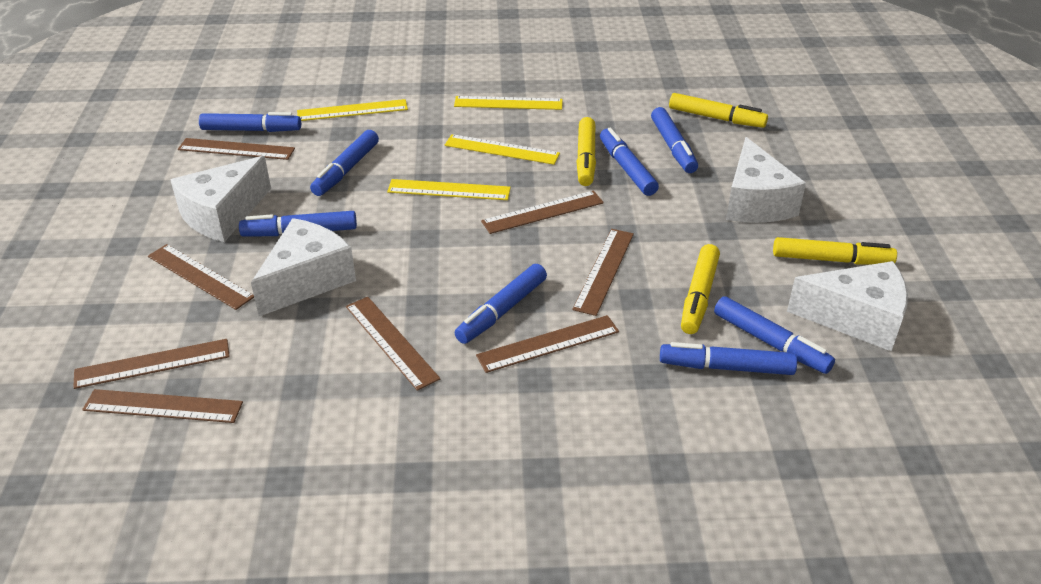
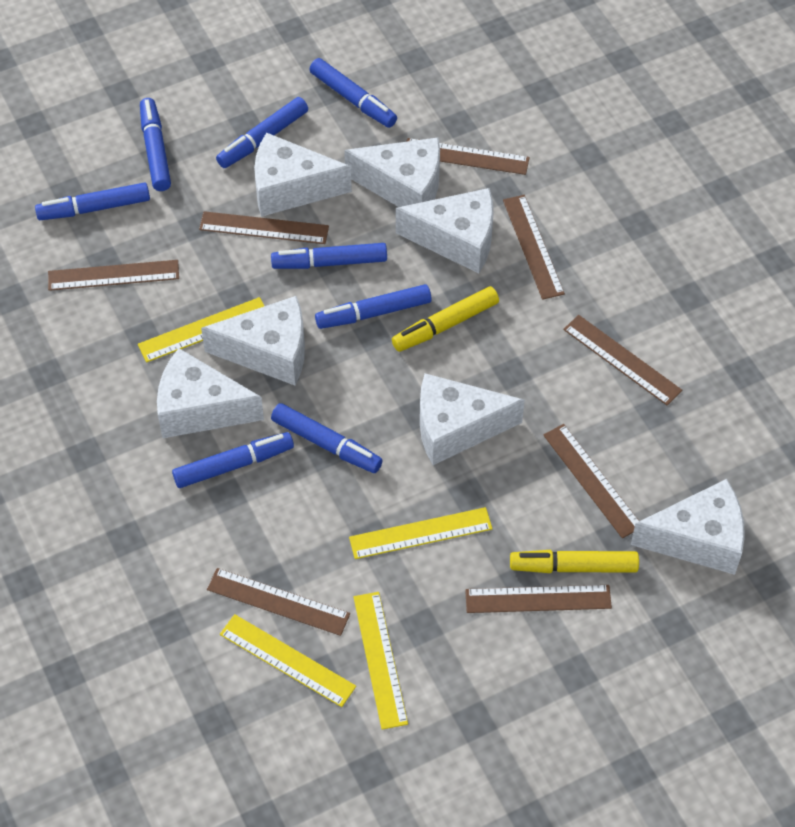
white cheese: 4 -> 7
yellow marker: 4 -> 2

